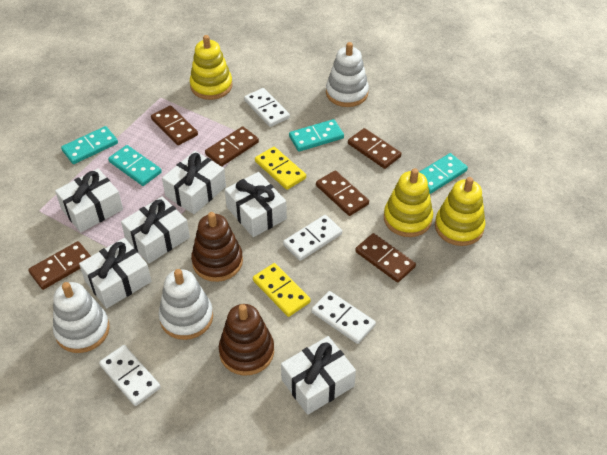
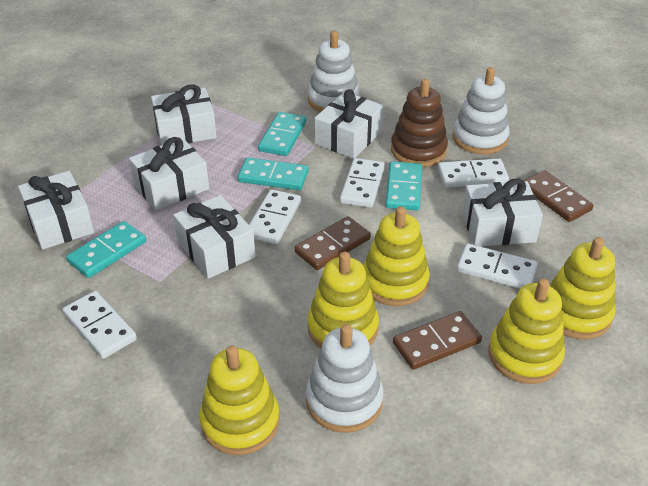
brown domino: 6 -> 3
brown stacking toy: 2 -> 1
white domino: 4 -> 5
yellow domino: 2 -> 0
yellow stacking toy: 3 -> 5

